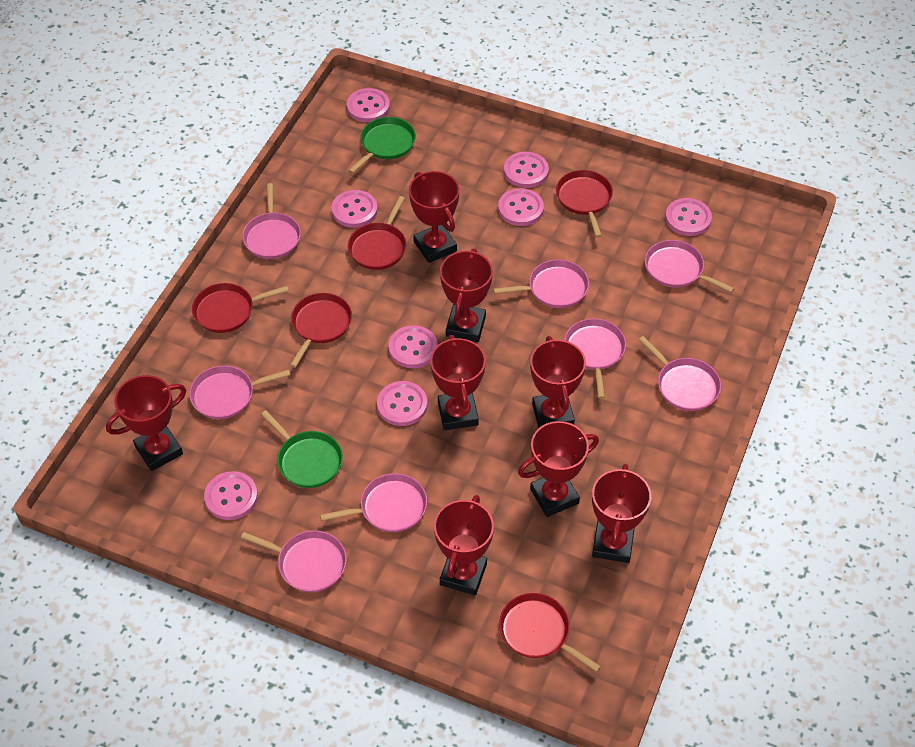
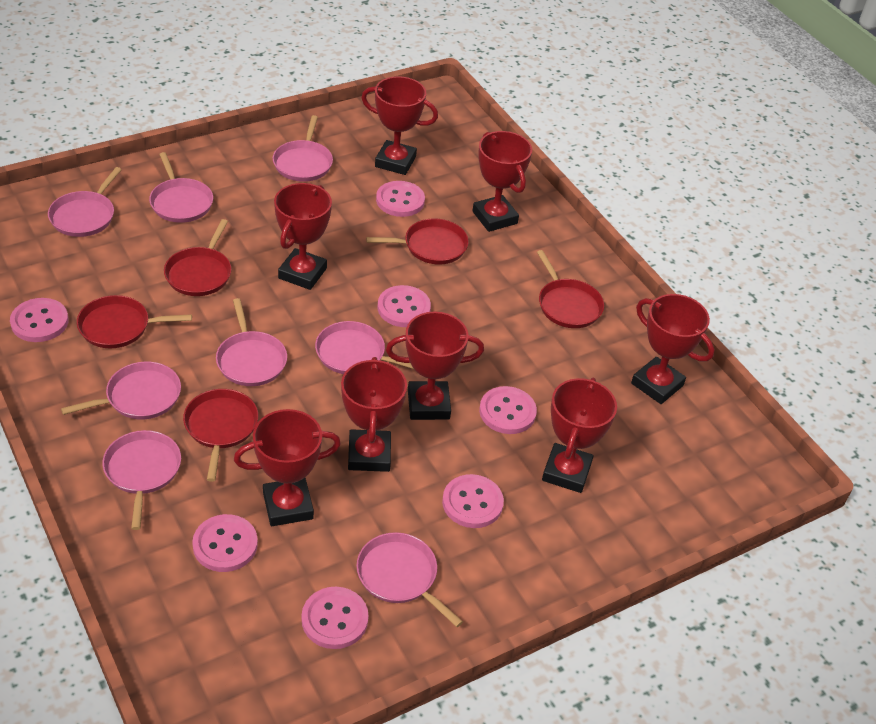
green pan: 2 -> 0
pink button: 8 -> 7

